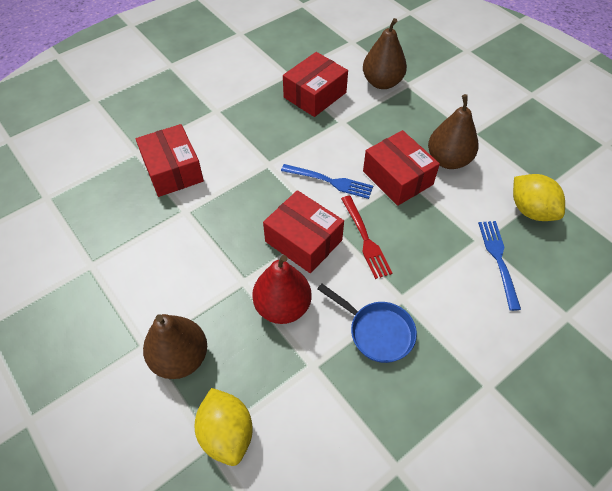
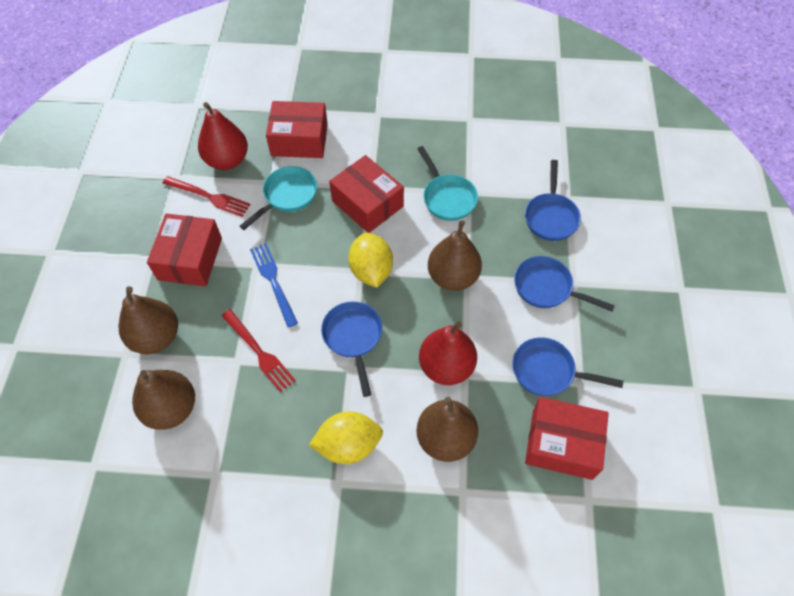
blue fork: 2 -> 1
blue pan: 1 -> 4
brown pear: 3 -> 4
red fork: 1 -> 2
red pear: 1 -> 2
turquoise pan: 0 -> 2

